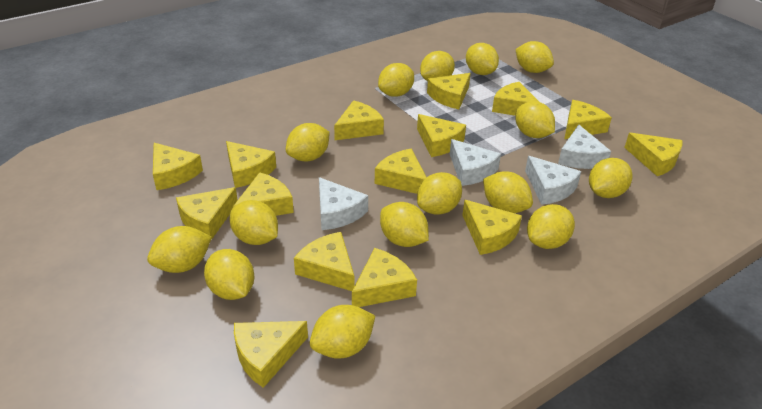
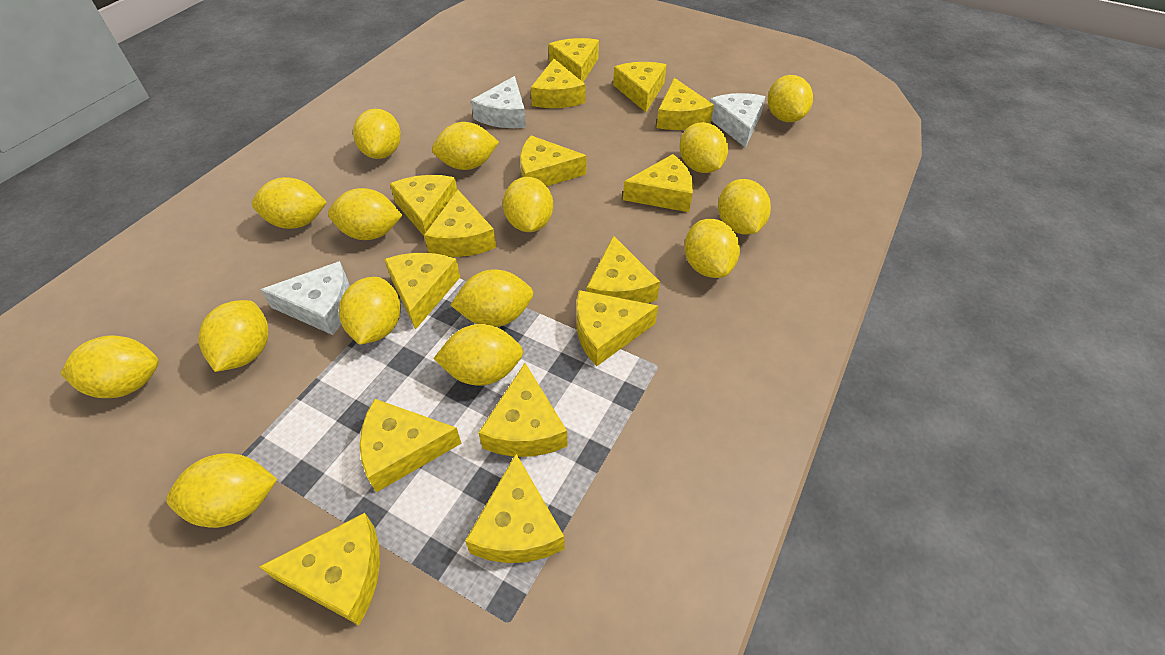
white cheese: 4 -> 3

